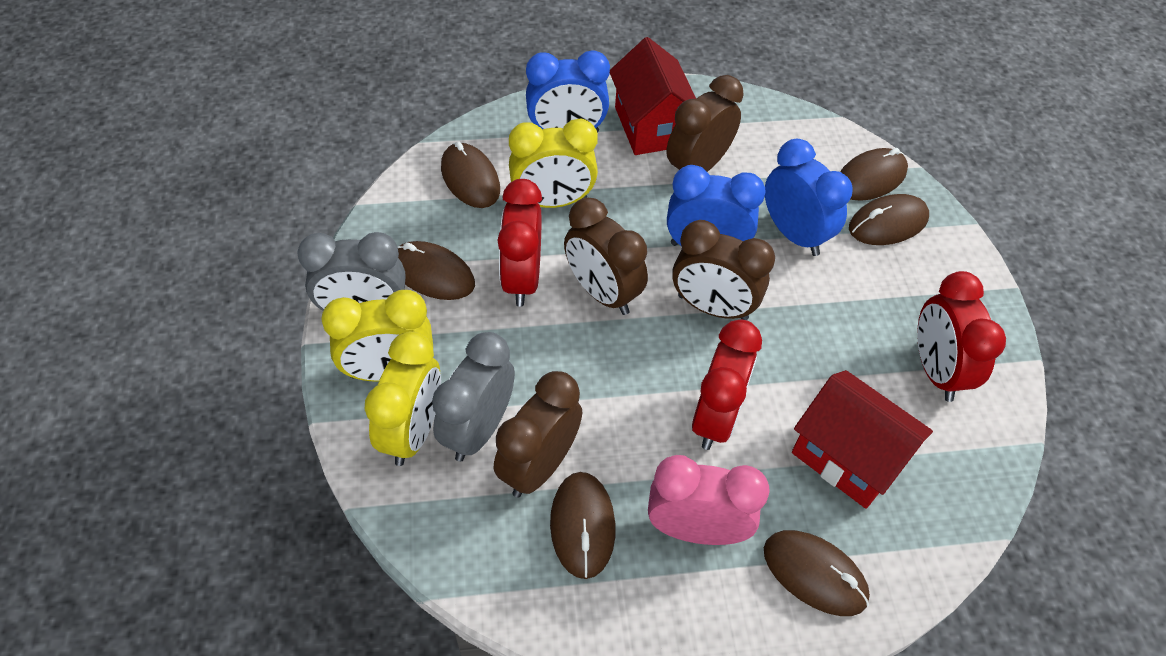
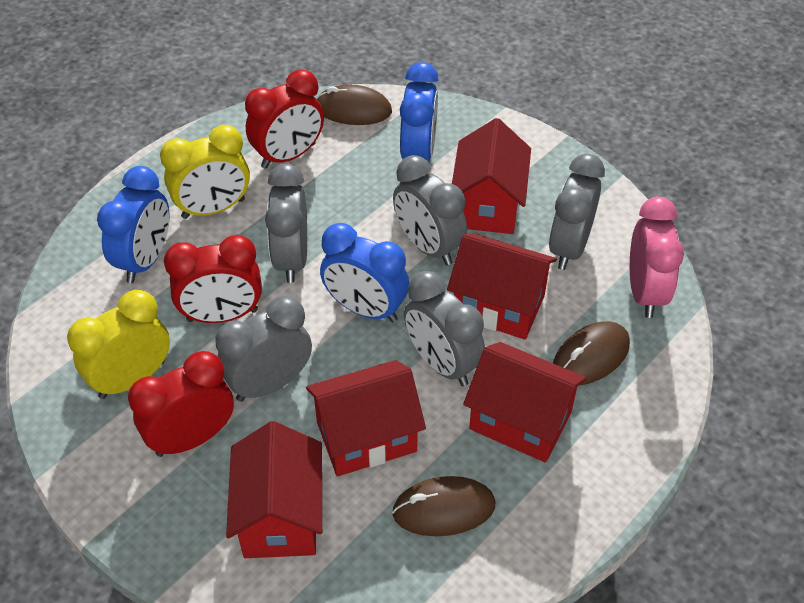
brown clock: 4 -> 0
brown mouse: 6 -> 3
grey clock: 2 -> 5
red house: 2 -> 5
yellow clock: 3 -> 2

